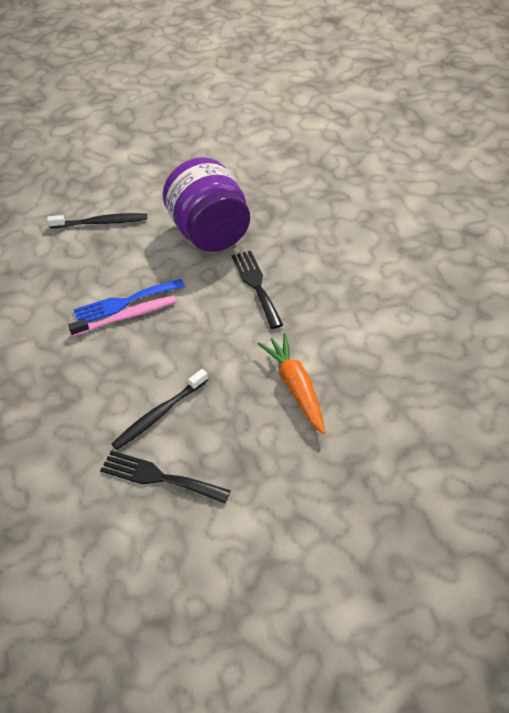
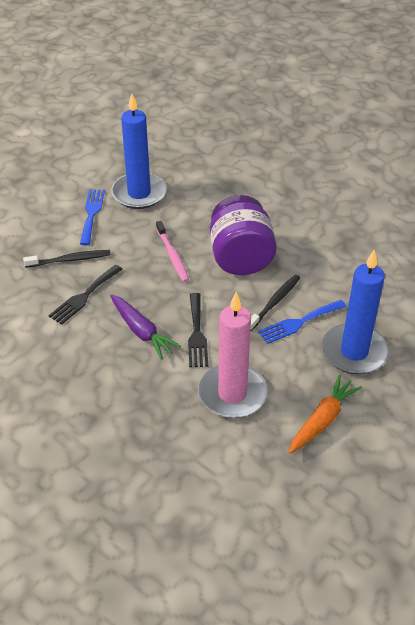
blue candle: 0 -> 2
blue fork: 1 -> 2
pink candle: 0 -> 1
purple carrot: 0 -> 1

